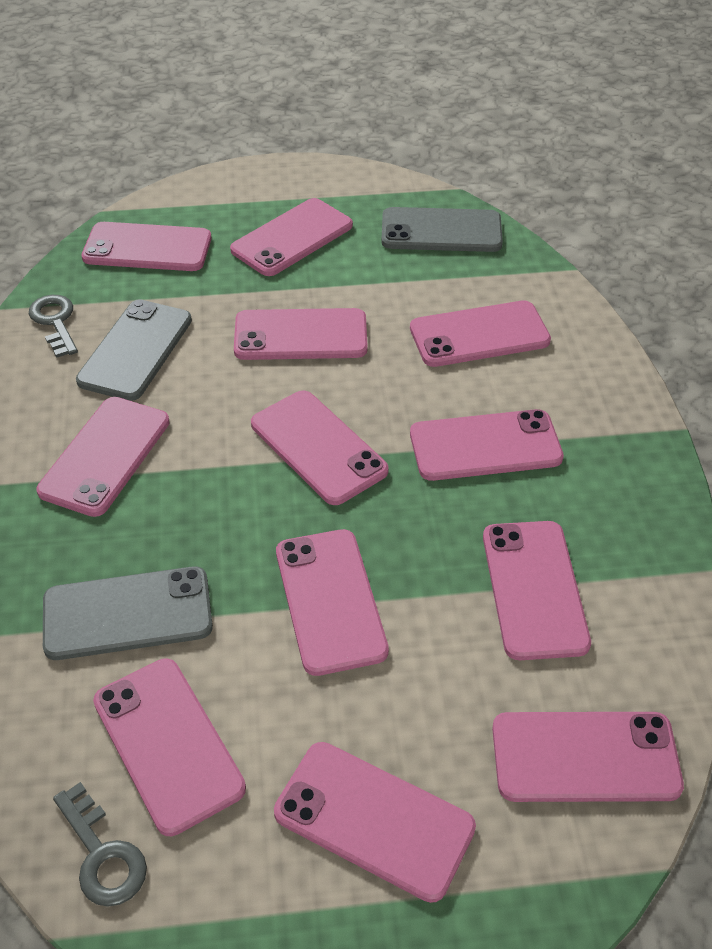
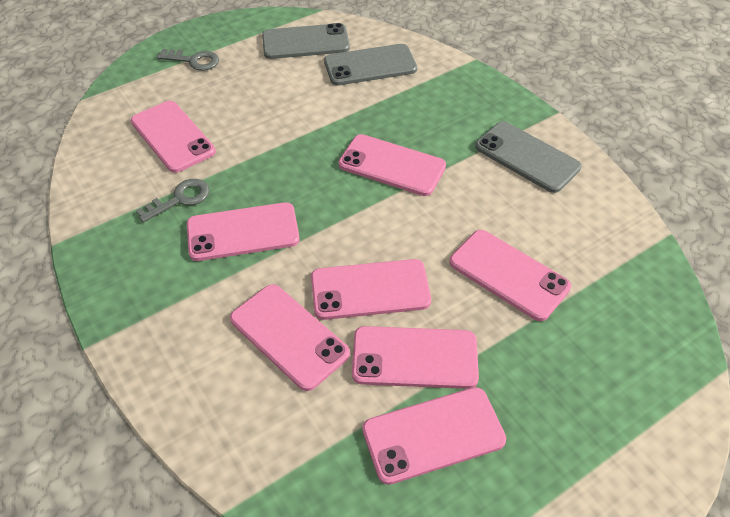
pink phone: 12 -> 8

